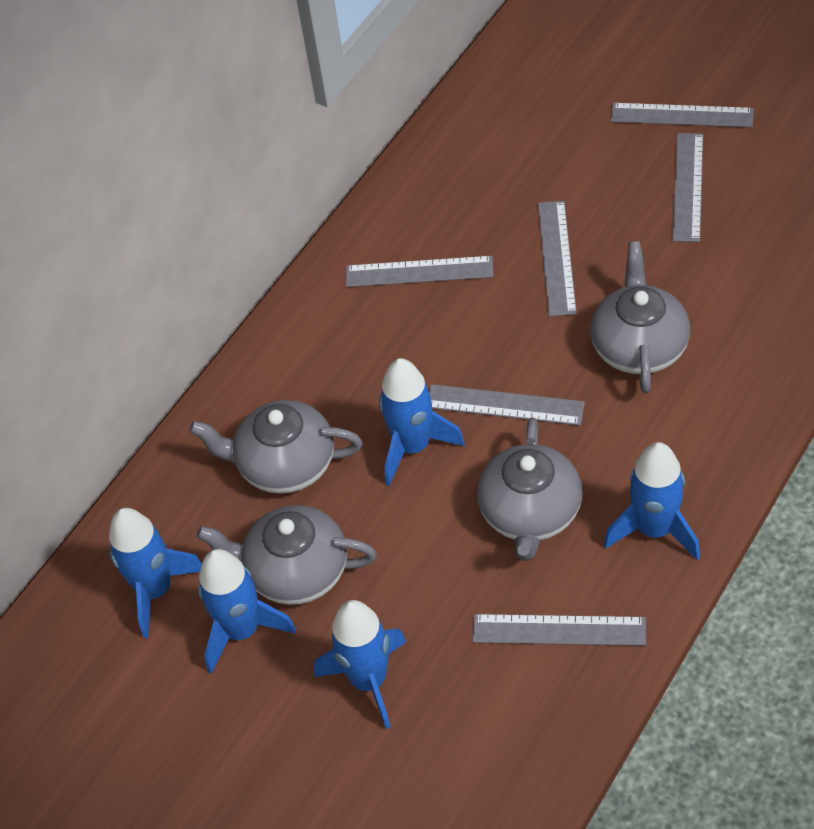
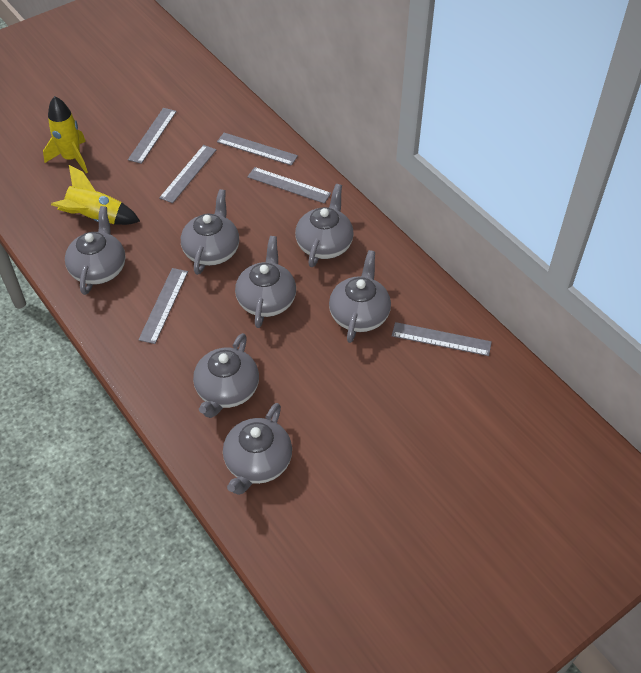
blue rocket: 5 -> 0
grey teapot: 4 -> 7
yellow rocket: 0 -> 2

